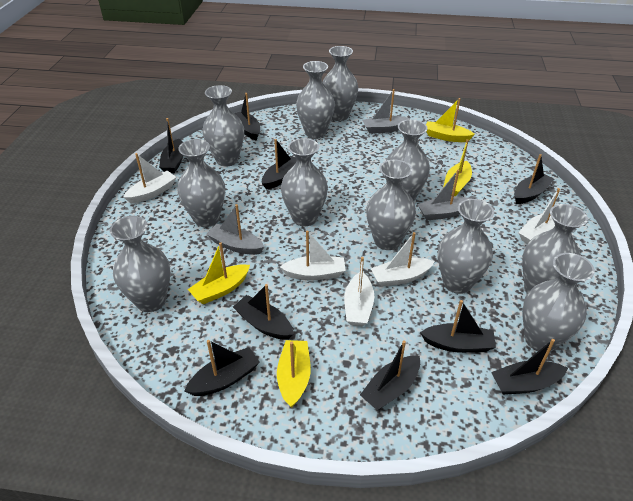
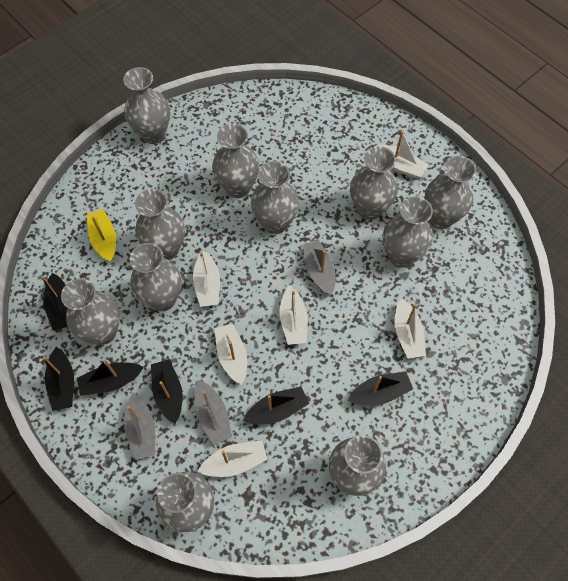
black boat: 9 -> 6
white boat: 5 -> 6
yellow boat: 4 -> 1

